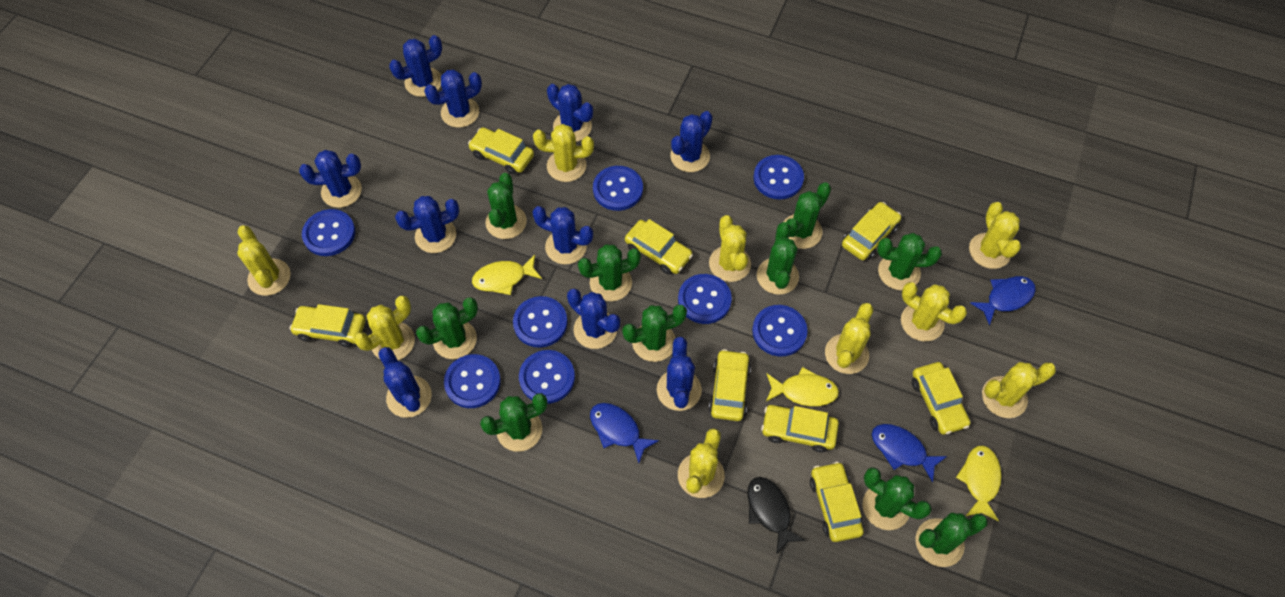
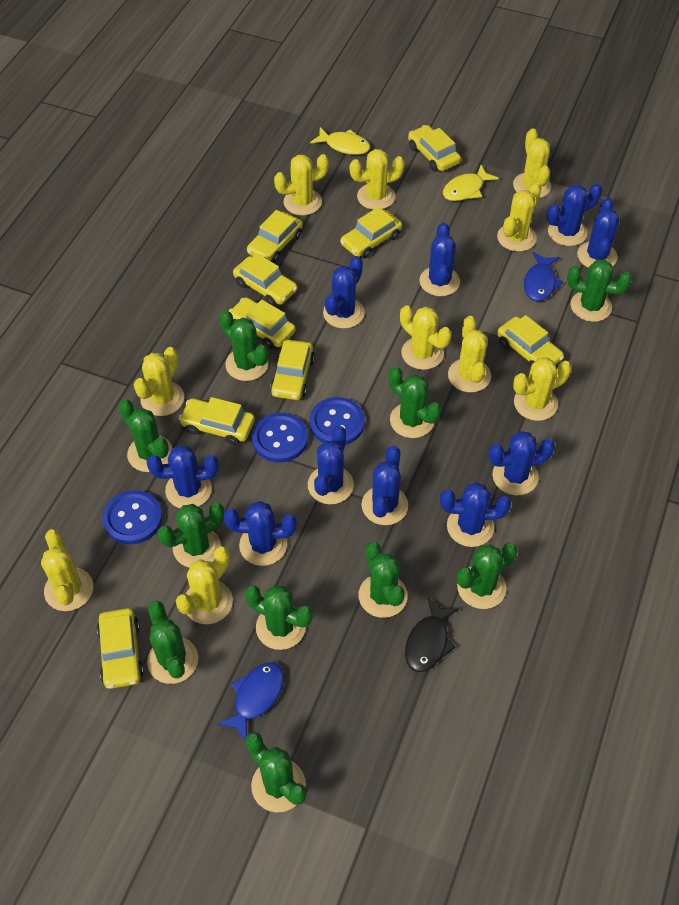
blue button: 8 -> 3
blue fish: 3 -> 2
yellow cactus: 9 -> 10
yellow car: 8 -> 9
yellow fish: 3 -> 2

